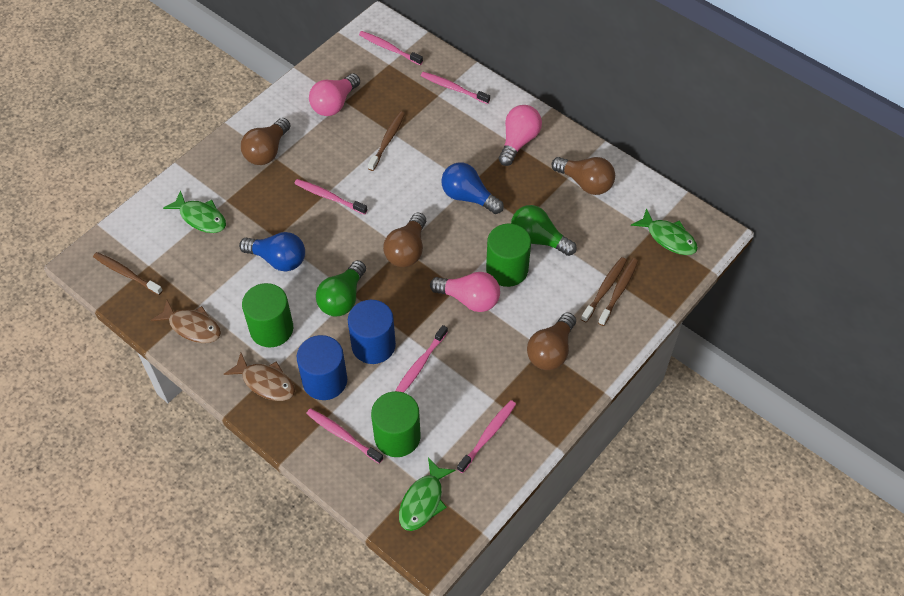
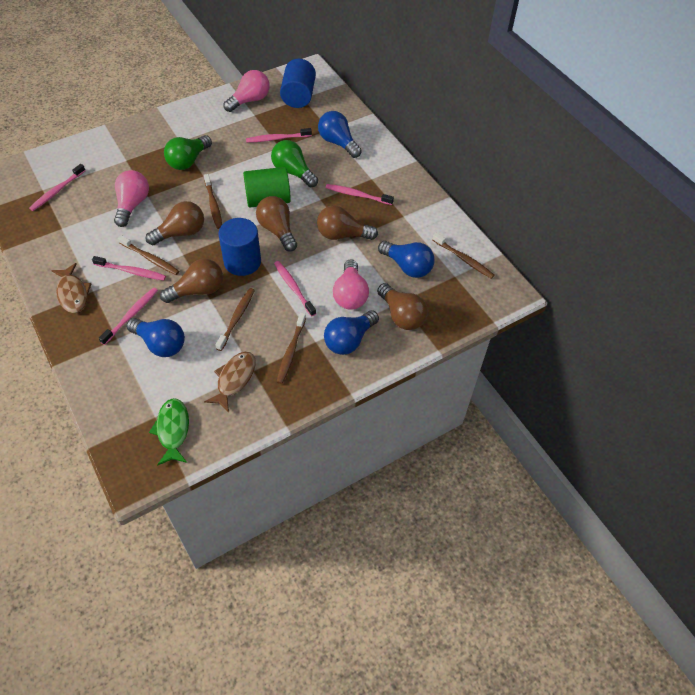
blue light bulb: 2 -> 4
brown light bulb: 4 -> 5
brown toothbrush: 4 -> 5
green cylinder: 3 -> 1
green fish: 3 -> 1

